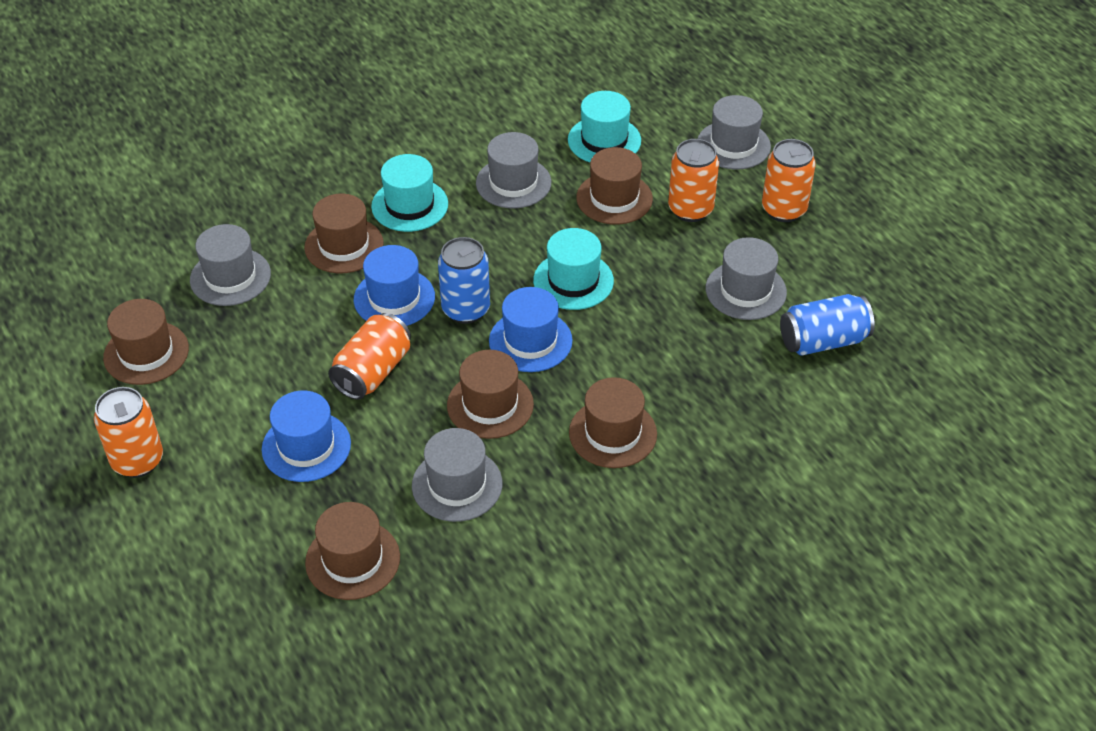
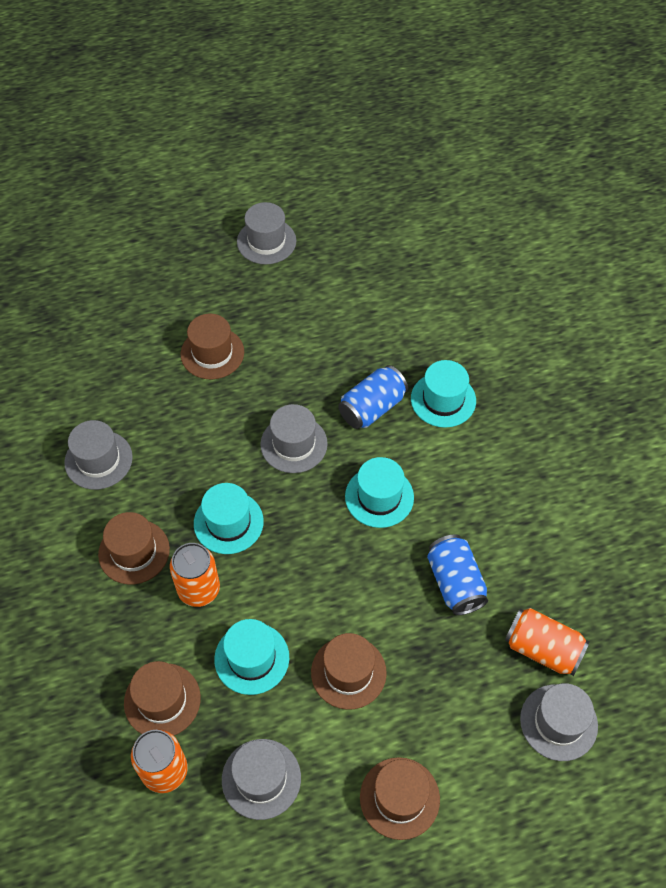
blue hat: 3 -> 0
brown hat: 6 -> 5
orange can: 4 -> 3
turquoise hat: 3 -> 4

